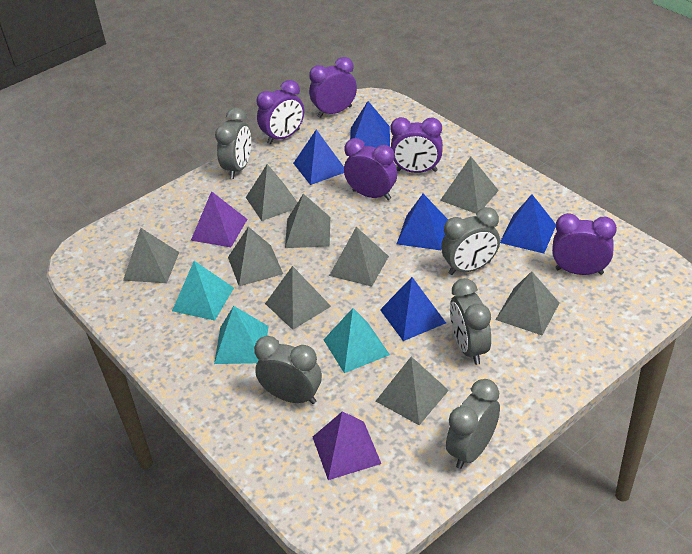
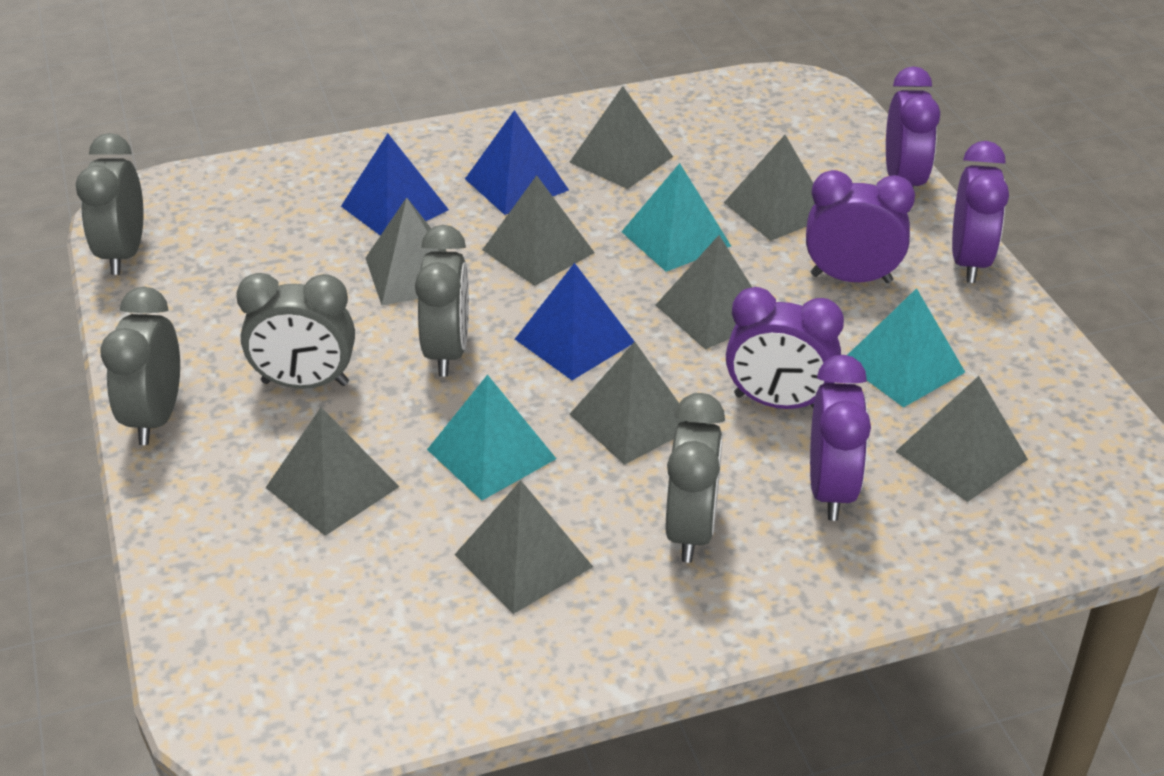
blue pyramid: 5 -> 3
purple pyramid: 2 -> 0

